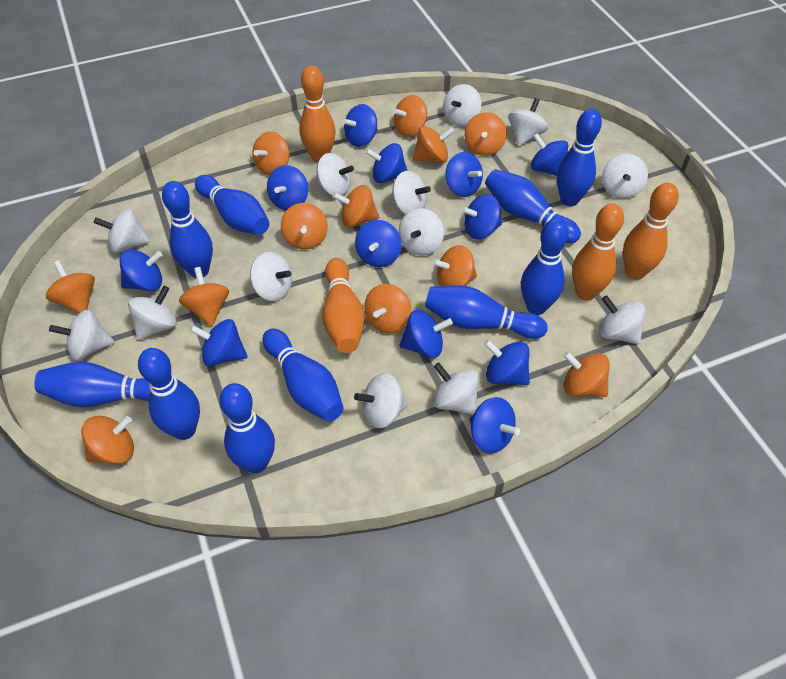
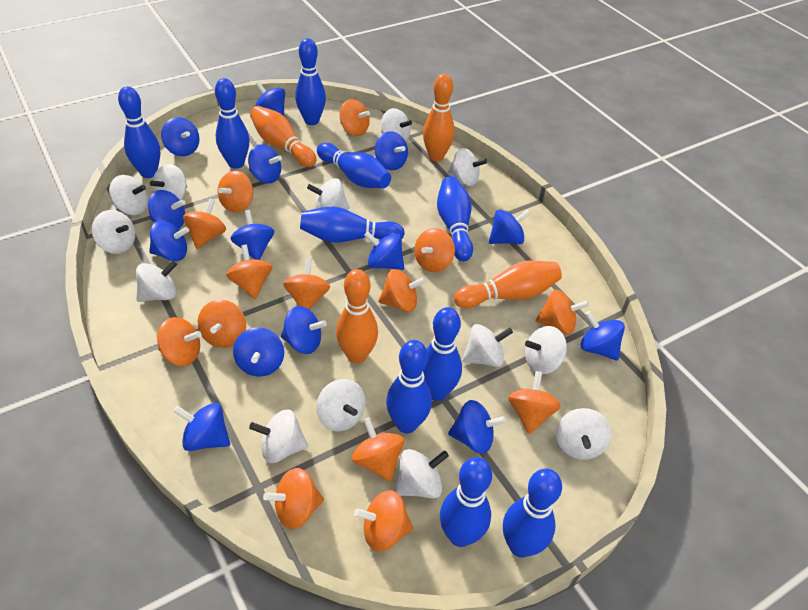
blue spinning top: 12 -> 14
orange spinning top: 12 -> 14

